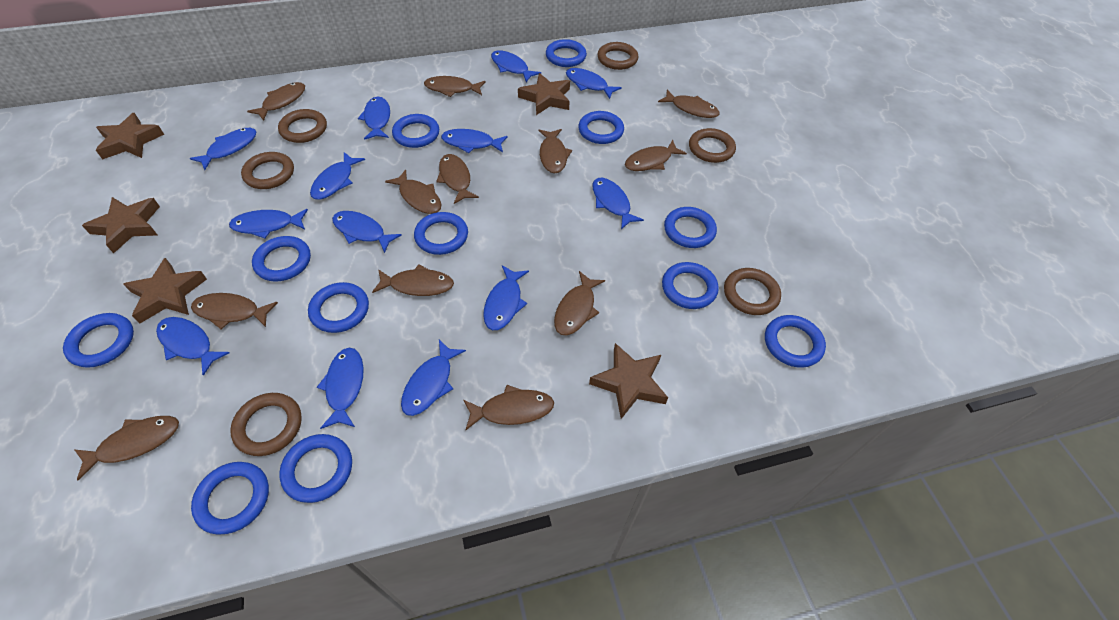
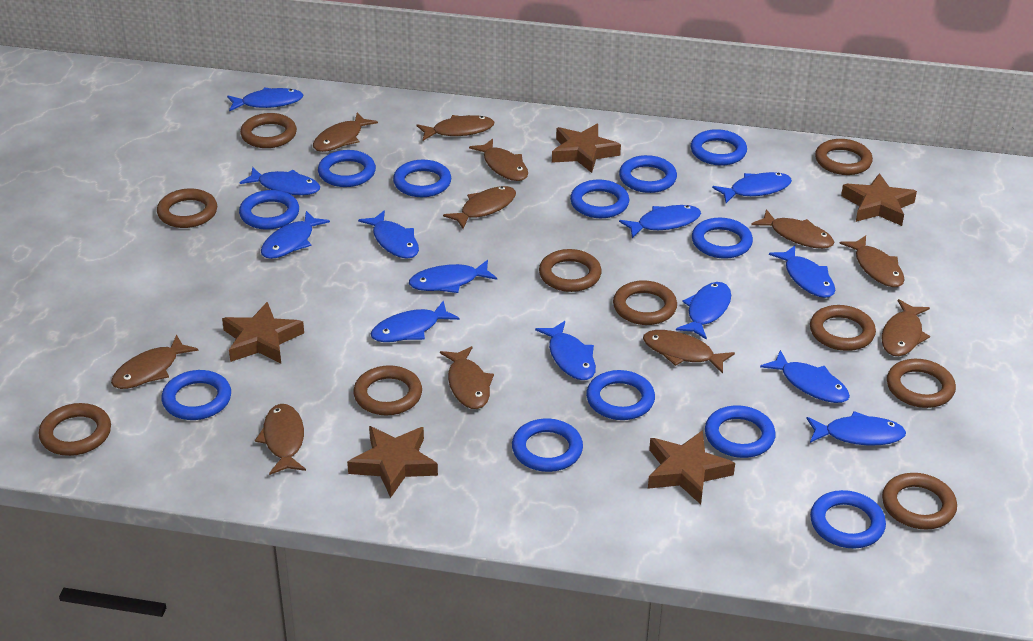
brown fish: 12 -> 11
brown ring: 6 -> 10

